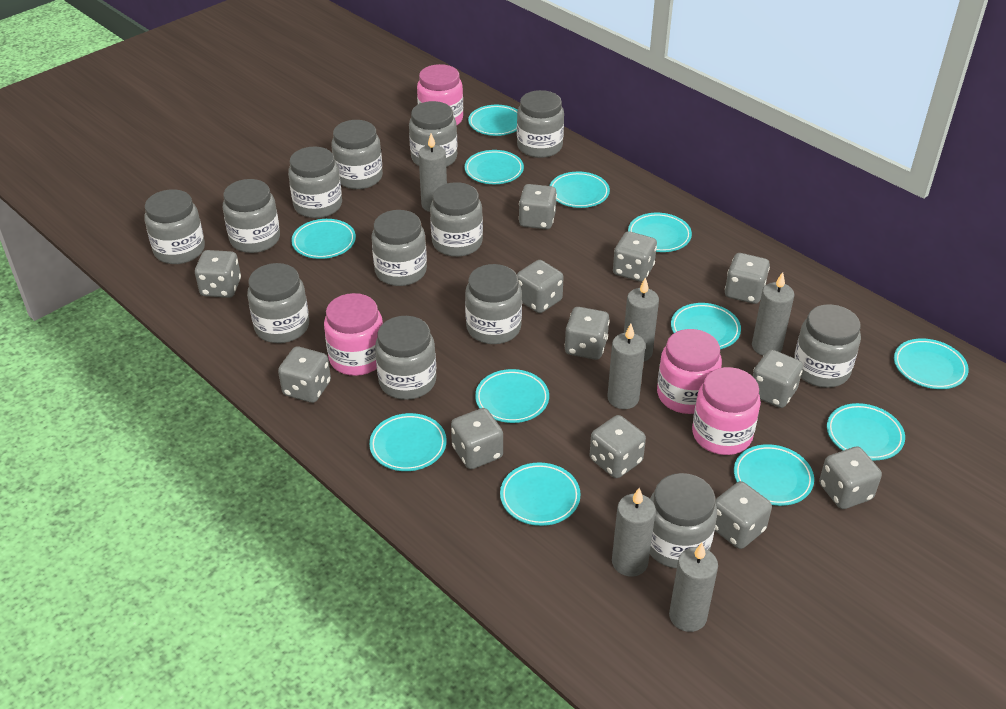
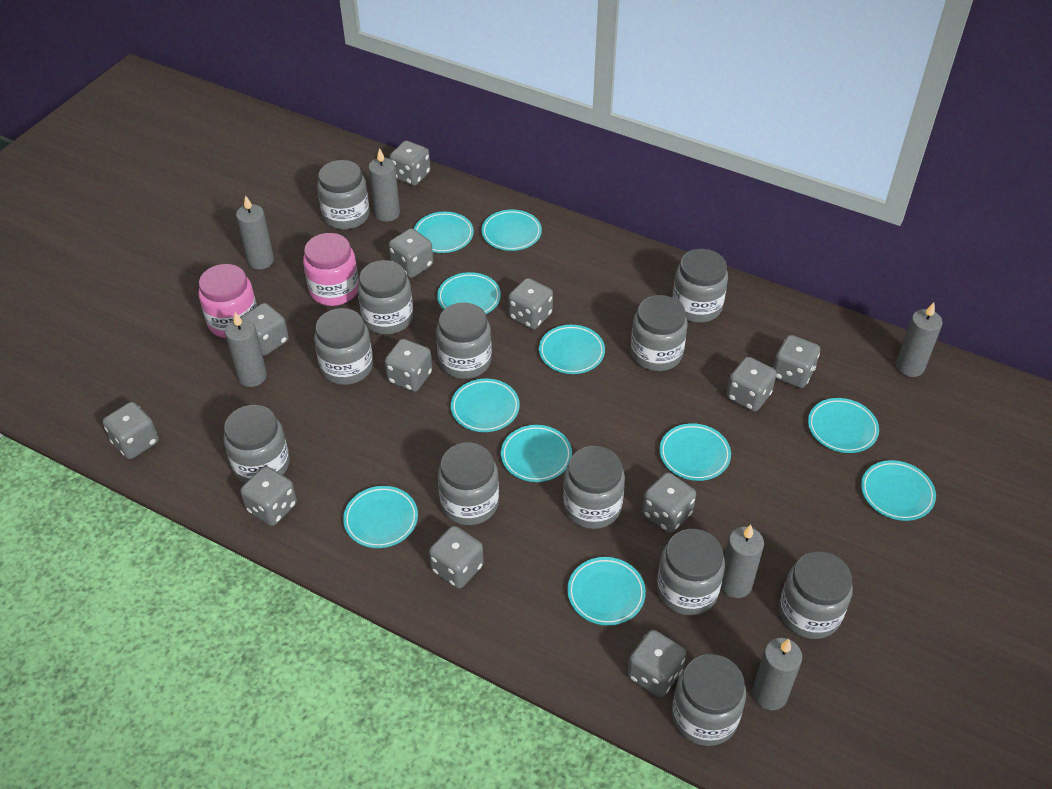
grey jar: 13 -> 12
pink jar: 4 -> 2
turquoise plate: 12 -> 11

